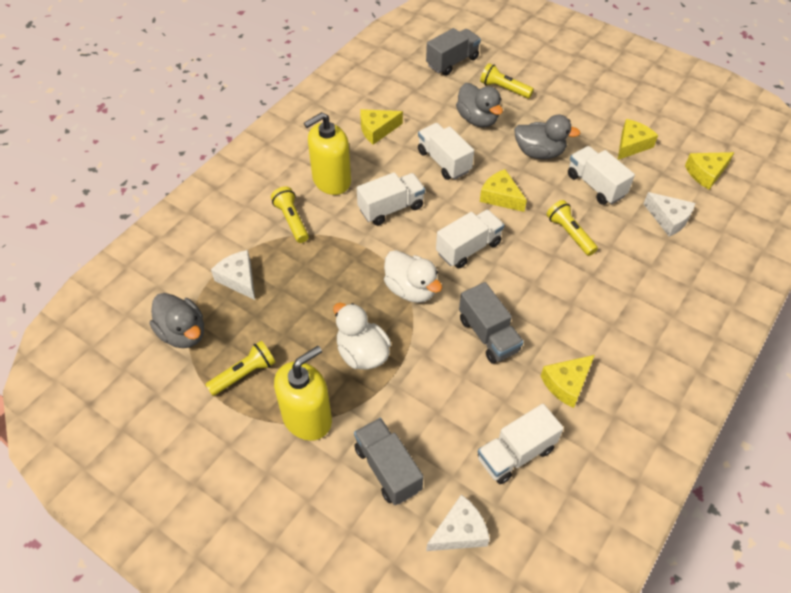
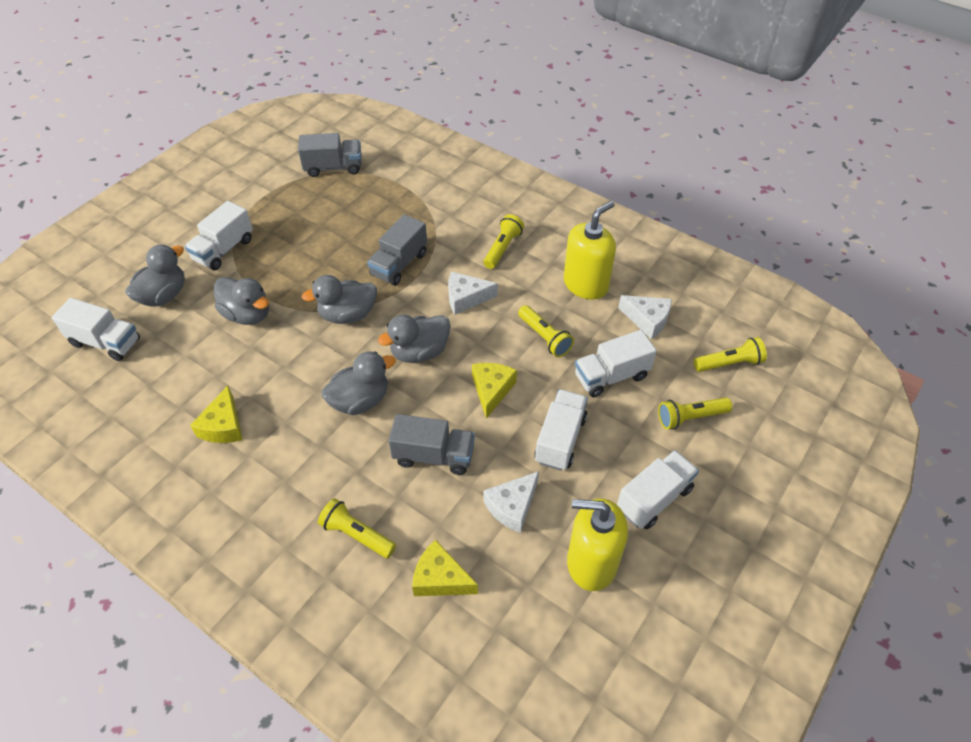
grey duck: 3 -> 5
white duck: 2 -> 0
yellow cheese: 5 -> 3
yellow flashlight: 4 -> 5

